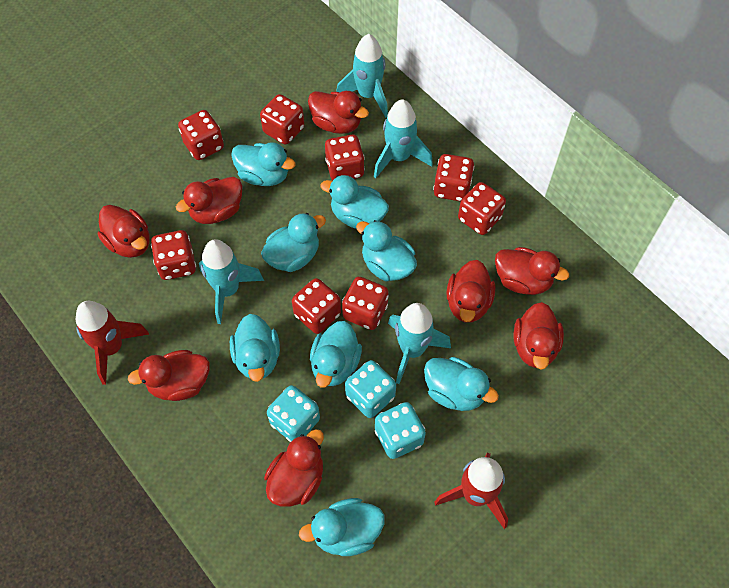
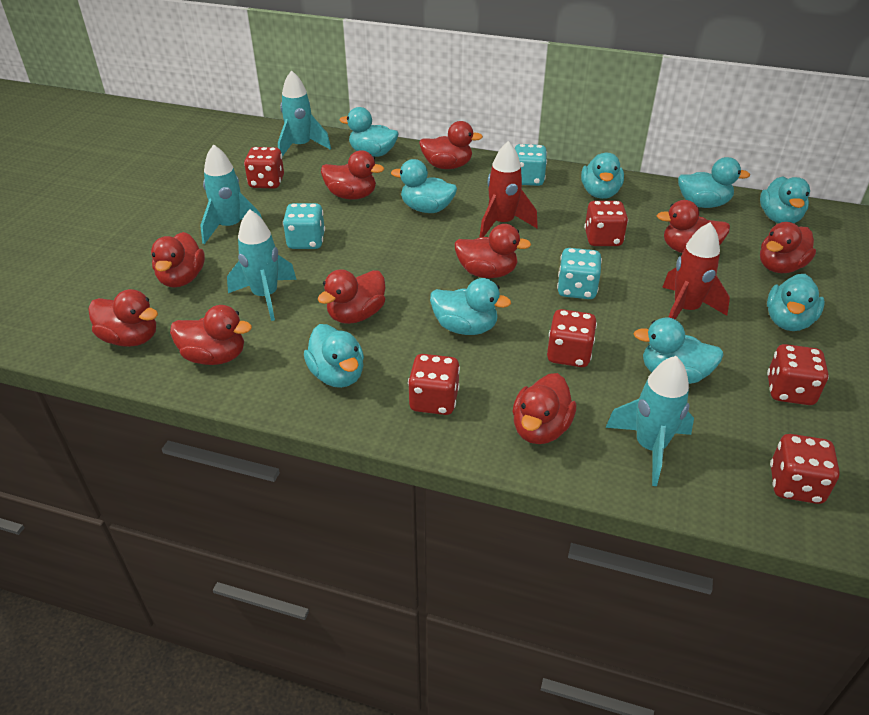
red dice: 8 -> 6
red duck: 8 -> 10
turquoise duck: 8 -> 9

